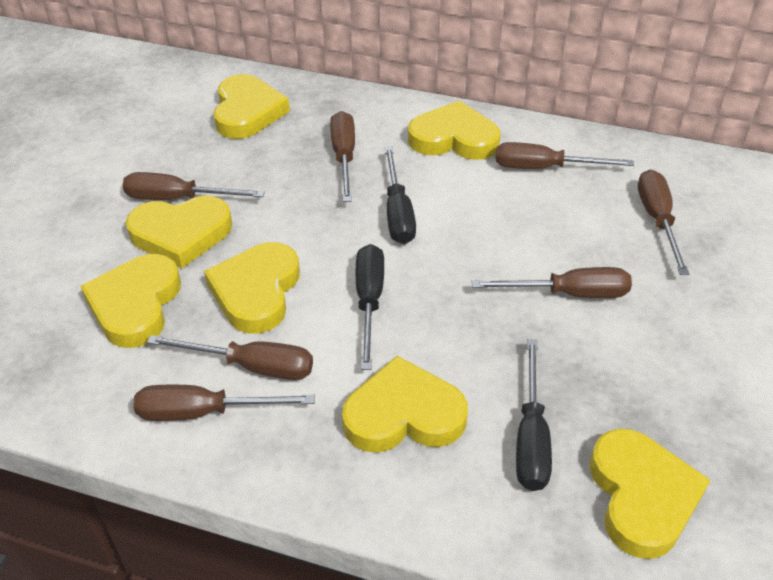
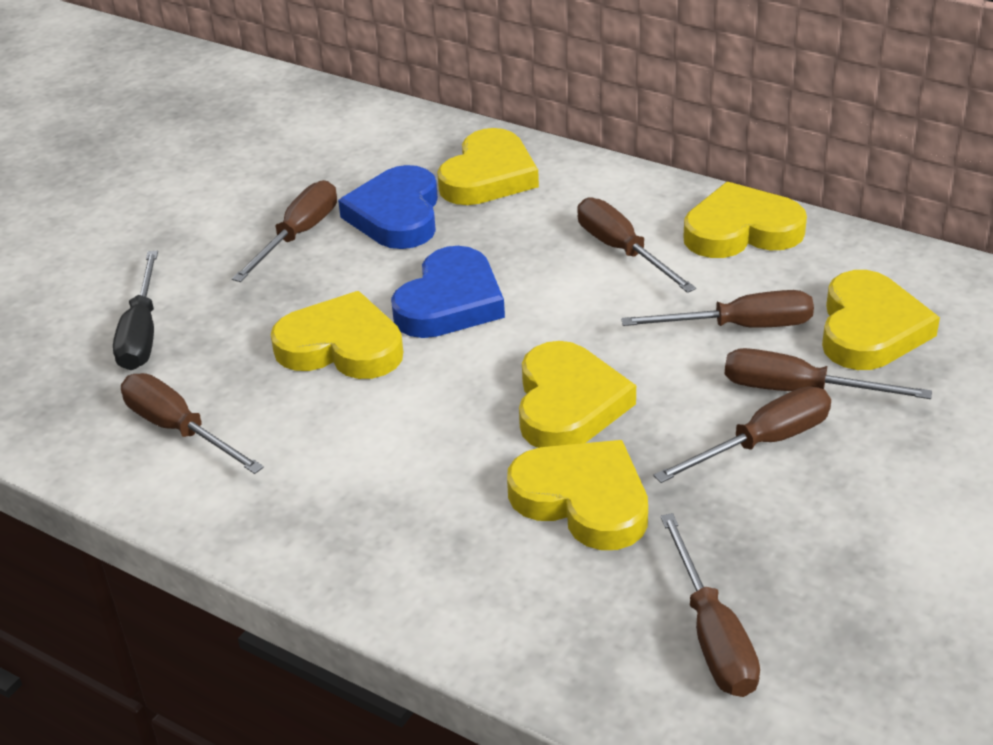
black screwdriver: 3 -> 1
blue heart: 0 -> 2
yellow heart: 7 -> 6

